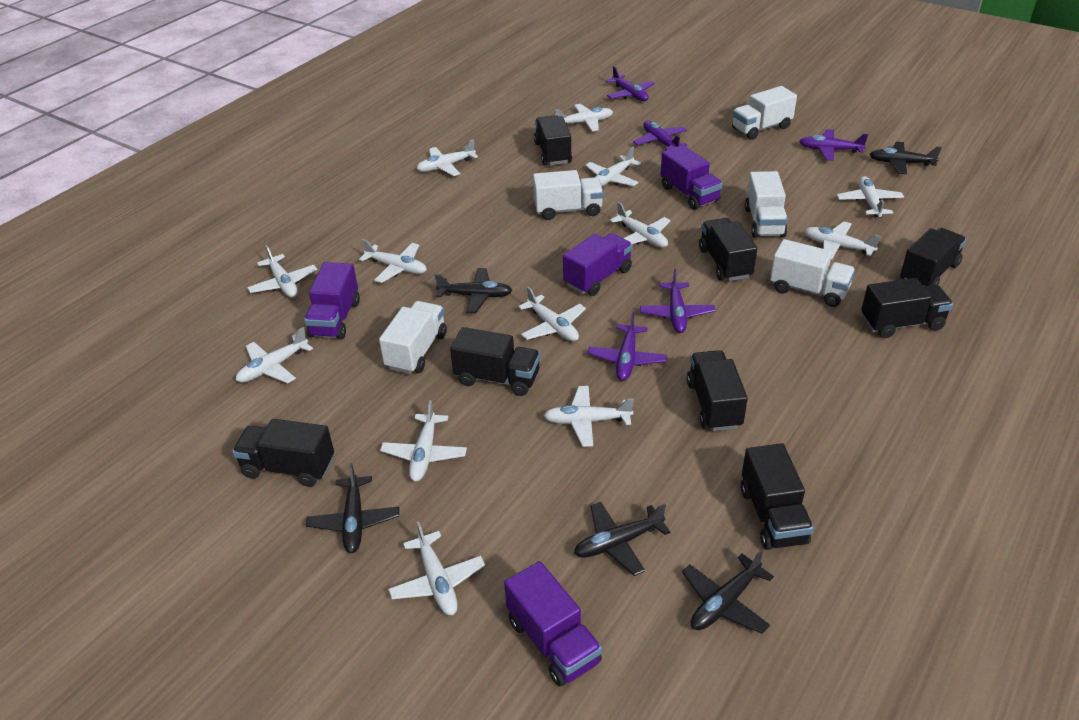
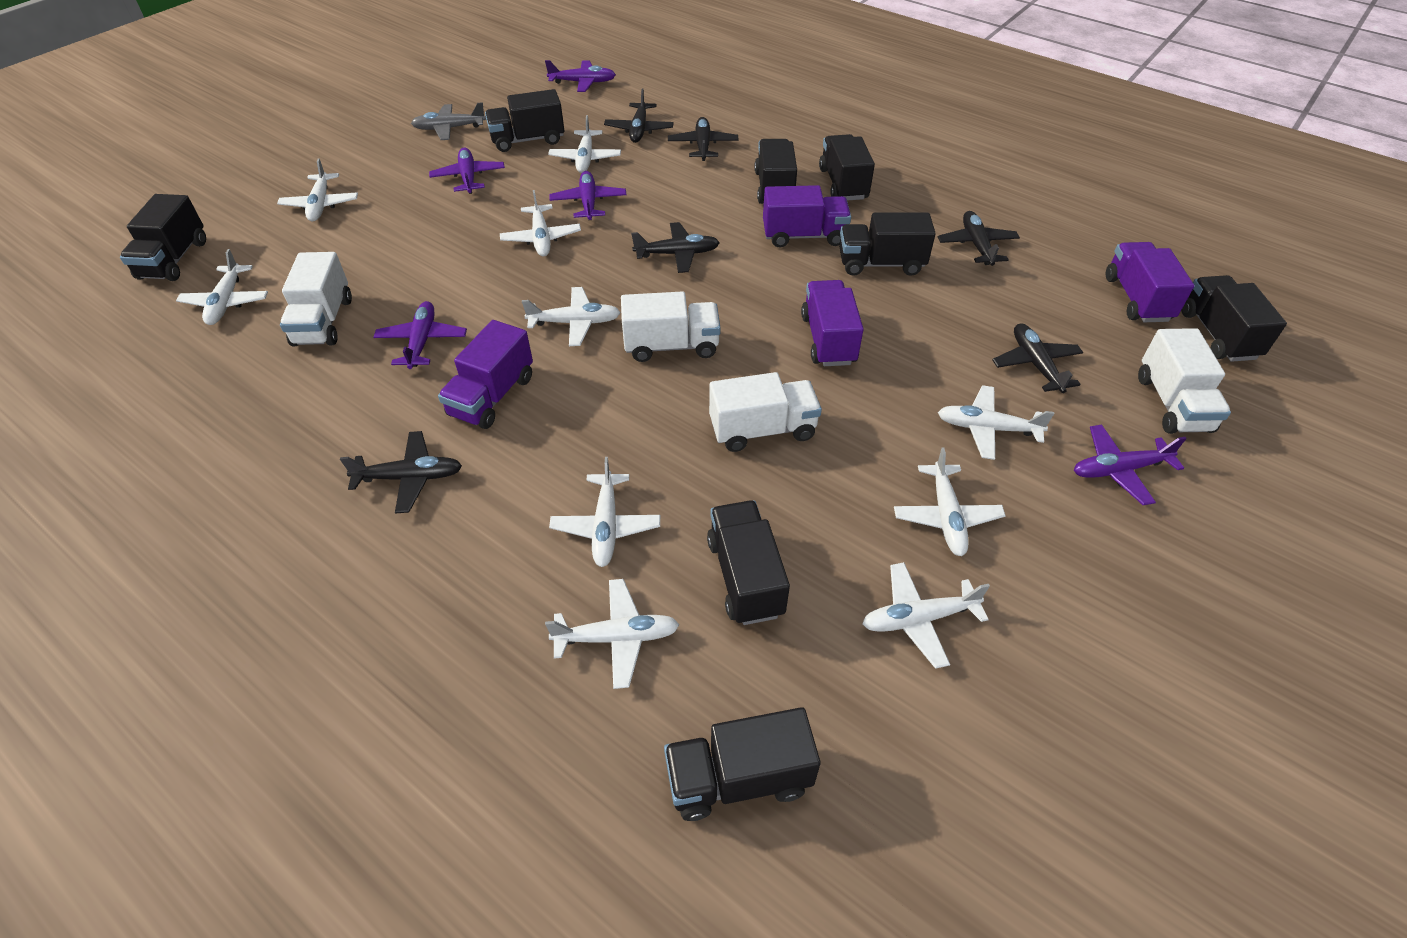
black plane: 5 -> 6
grey plane: 0 -> 1
white plane: 13 -> 10
white truck: 5 -> 4

